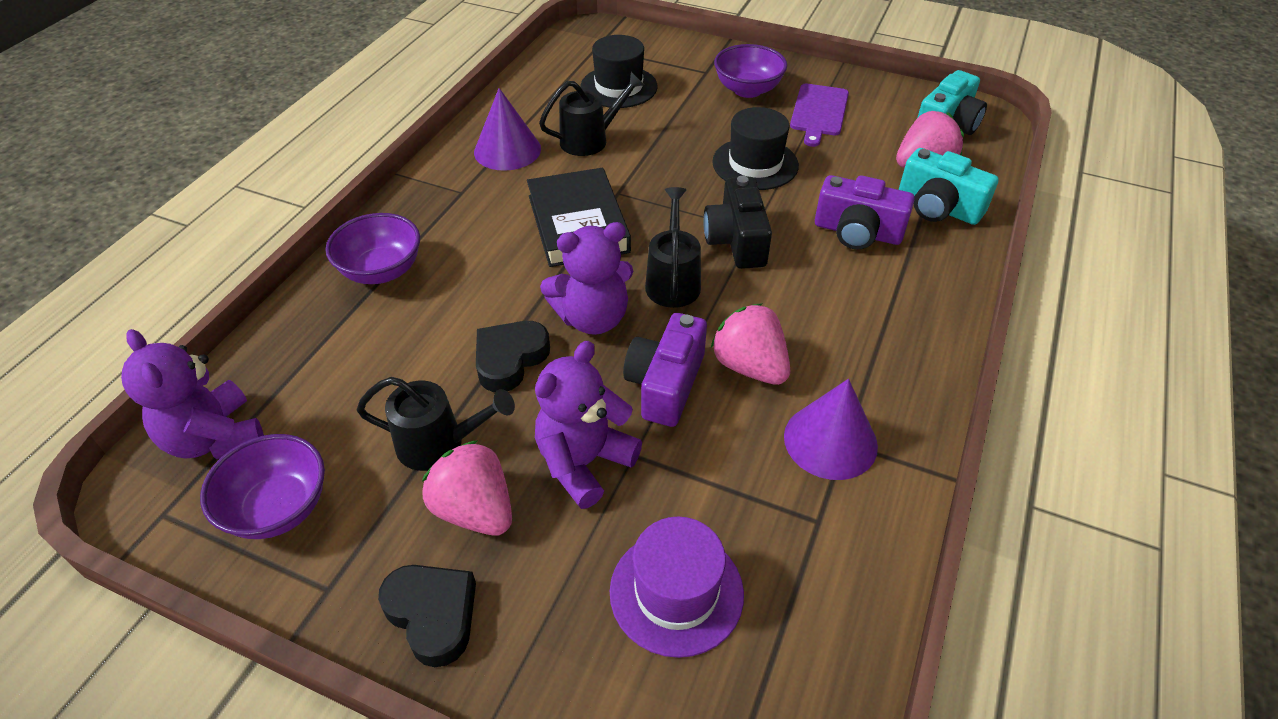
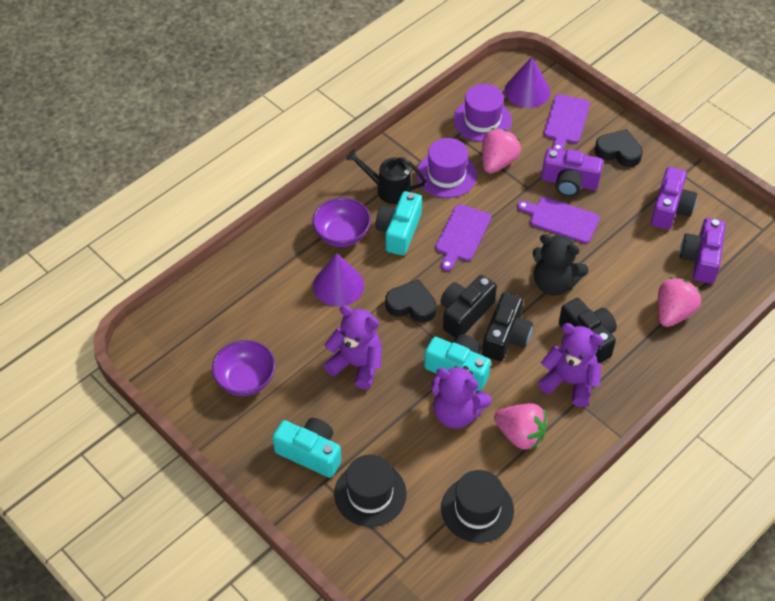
black book: 1 -> 0
black camera: 1 -> 3
black teddy bear: 0 -> 1
black watering can: 3 -> 1
purple bowl: 3 -> 2
purple camera: 2 -> 3
purple cutting board: 1 -> 3
purple hat: 1 -> 2
turquoise camera: 2 -> 3

